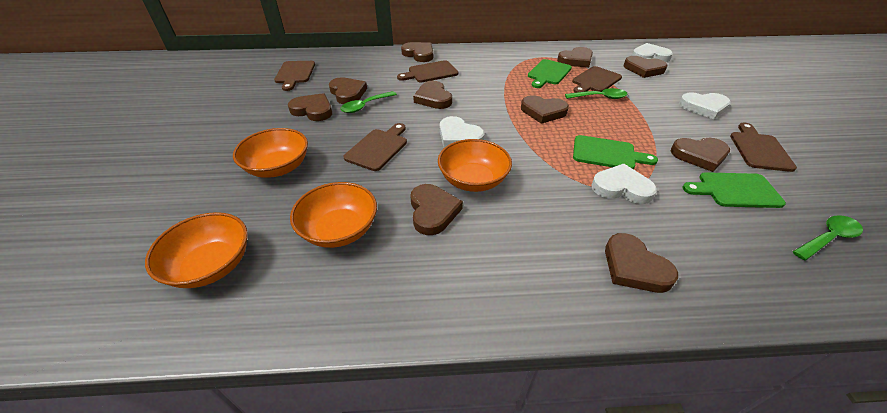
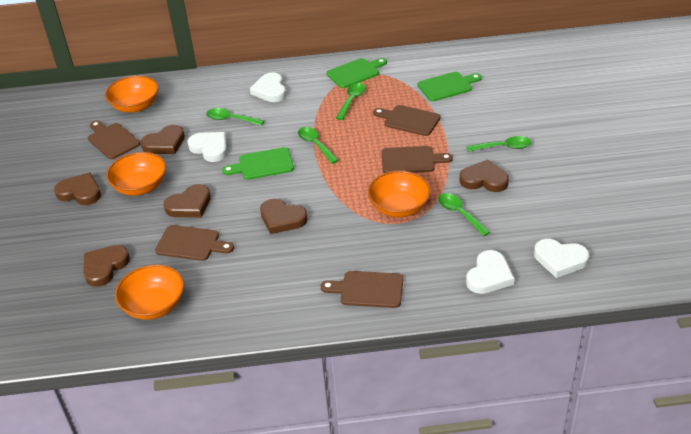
brown heart: 10 -> 6
green spoon: 3 -> 5

